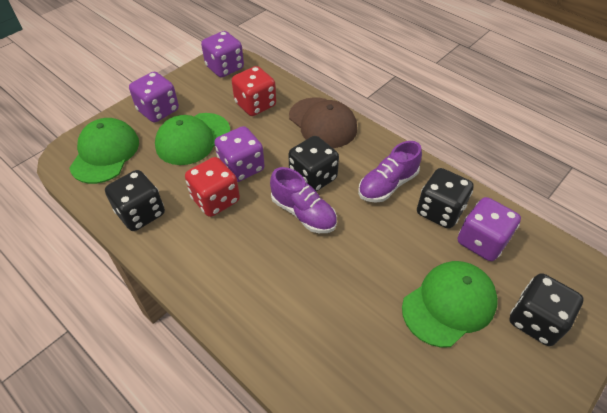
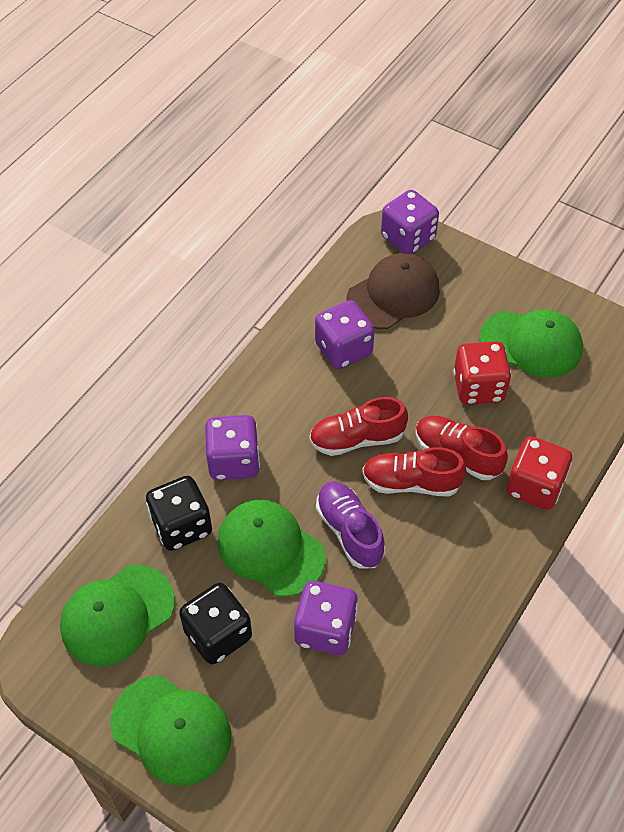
black dice: 4 -> 2
green cap: 3 -> 4
purple shoe: 2 -> 1
red shoe: 0 -> 3

